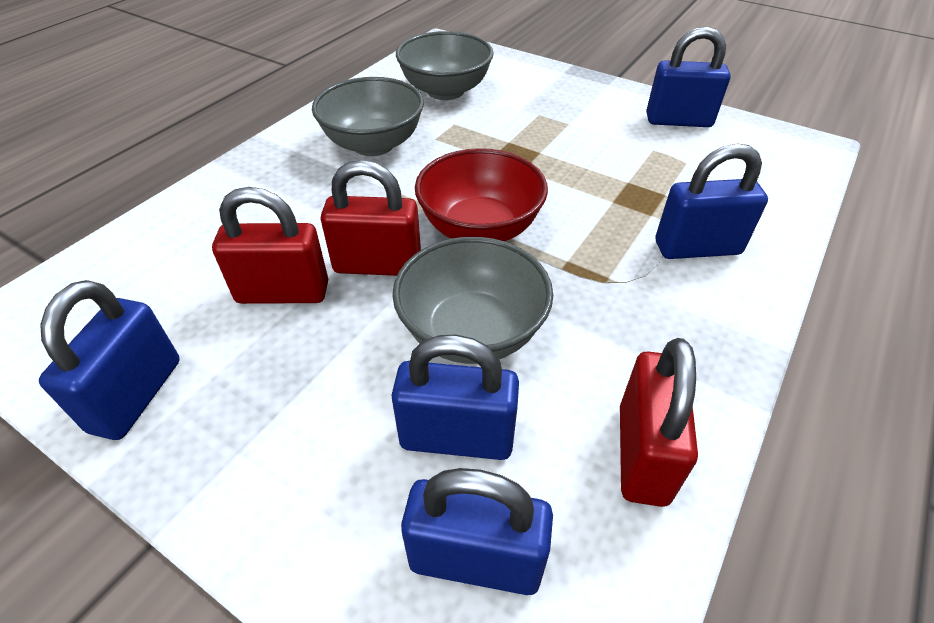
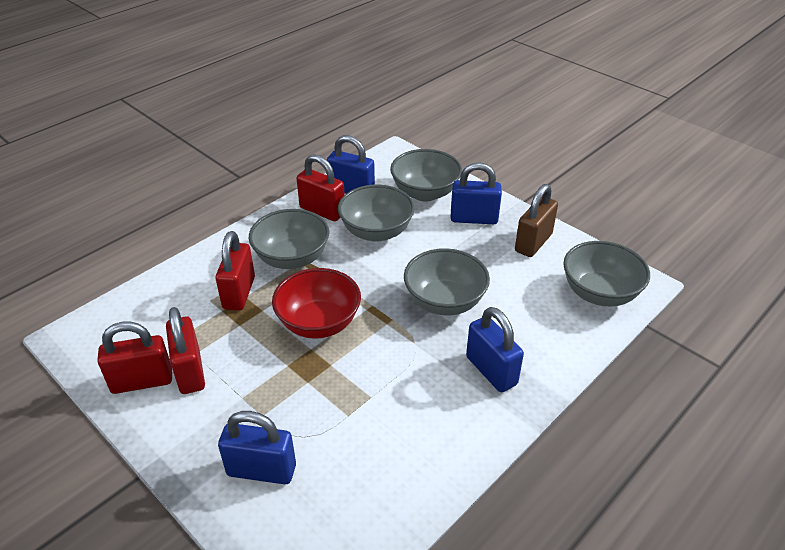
blue padlock: 5 -> 4
brown padlock: 0 -> 1
grey bowl: 3 -> 5
red padlock: 3 -> 4

